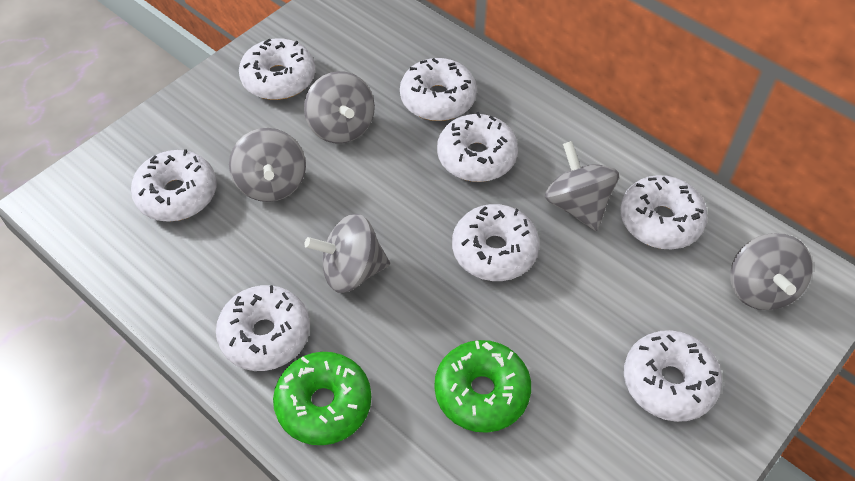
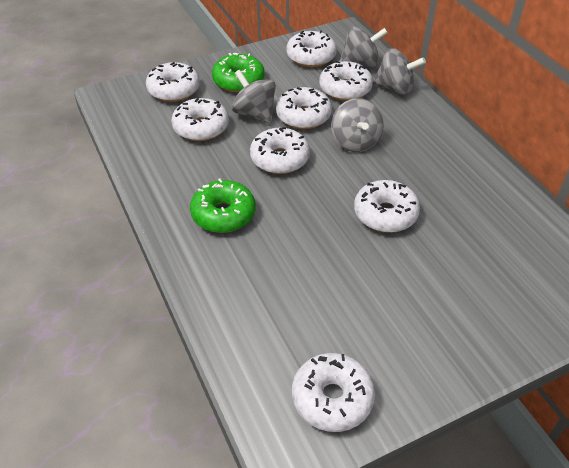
grey spinning top: 5 -> 4

